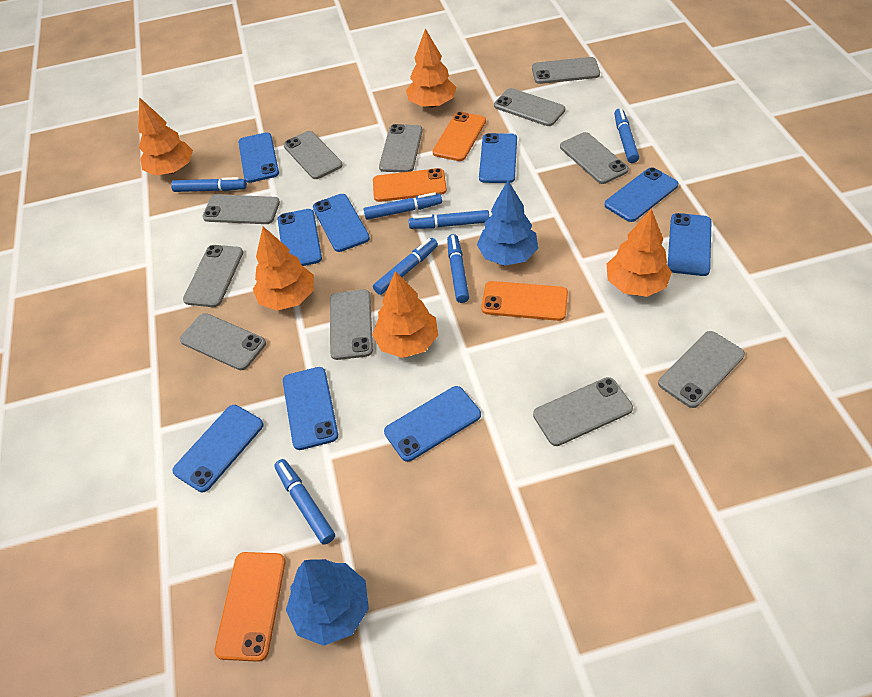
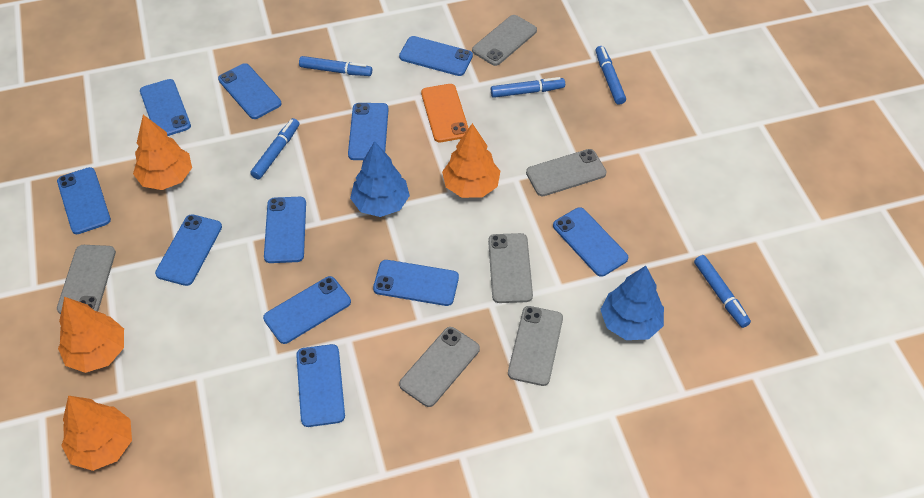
blue marker: 7 -> 5
blue phone: 9 -> 11
grey phone: 11 -> 6
orange phone: 4 -> 1
orange tree: 5 -> 4

